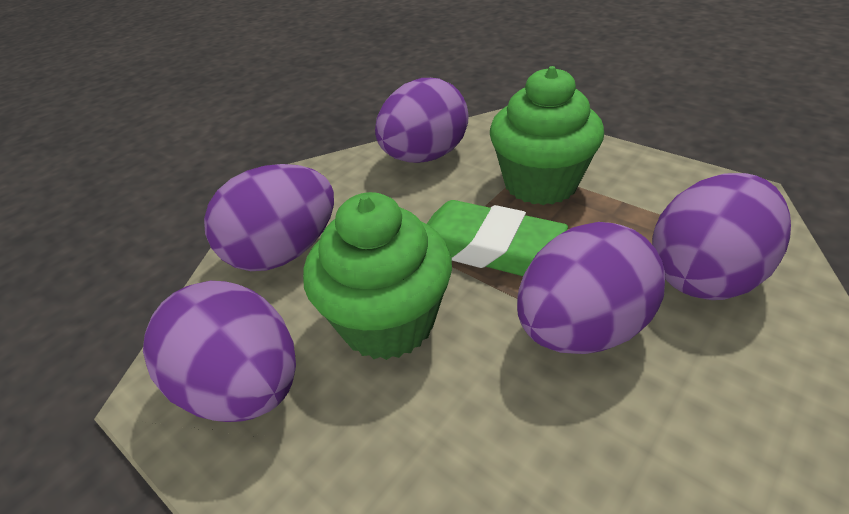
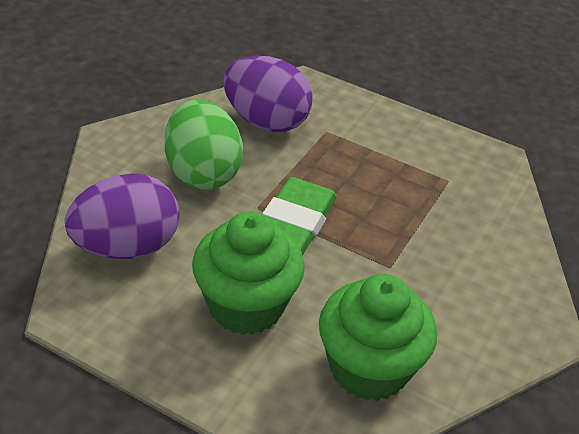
green egg: 0 -> 1
purple egg: 5 -> 2

